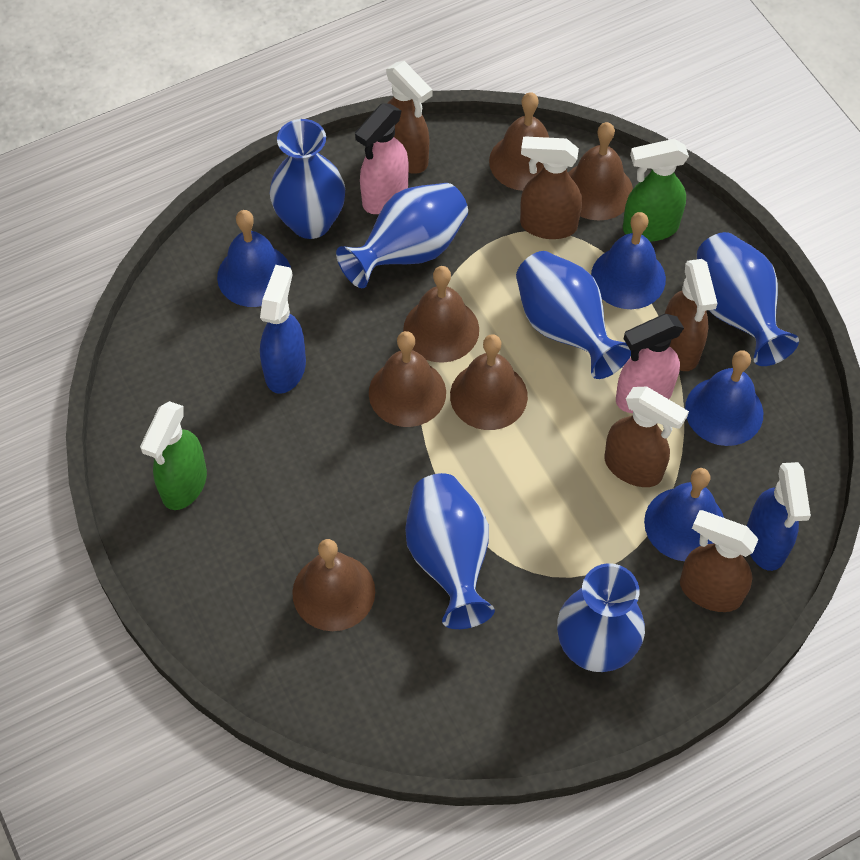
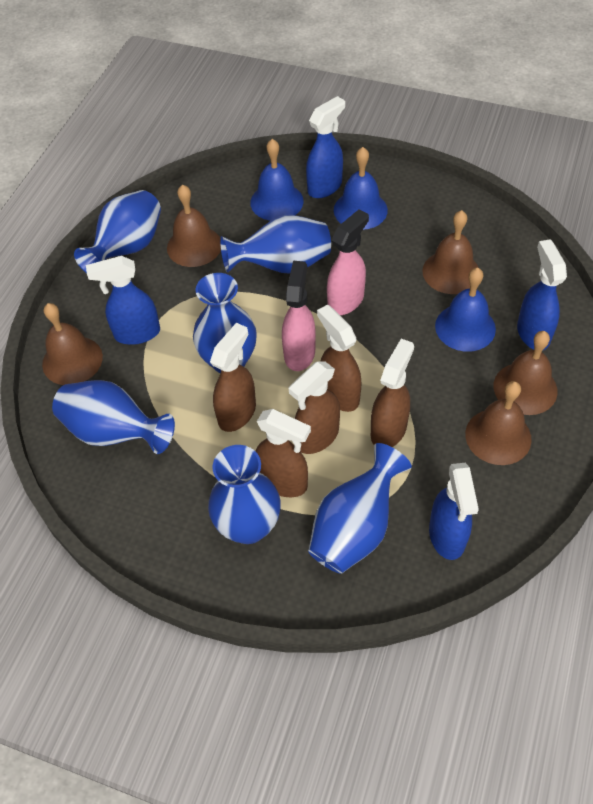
blue bell: 4 -> 3
blue spray bottle: 2 -> 4
brown bell: 6 -> 5
green spray bottle: 2 -> 0

